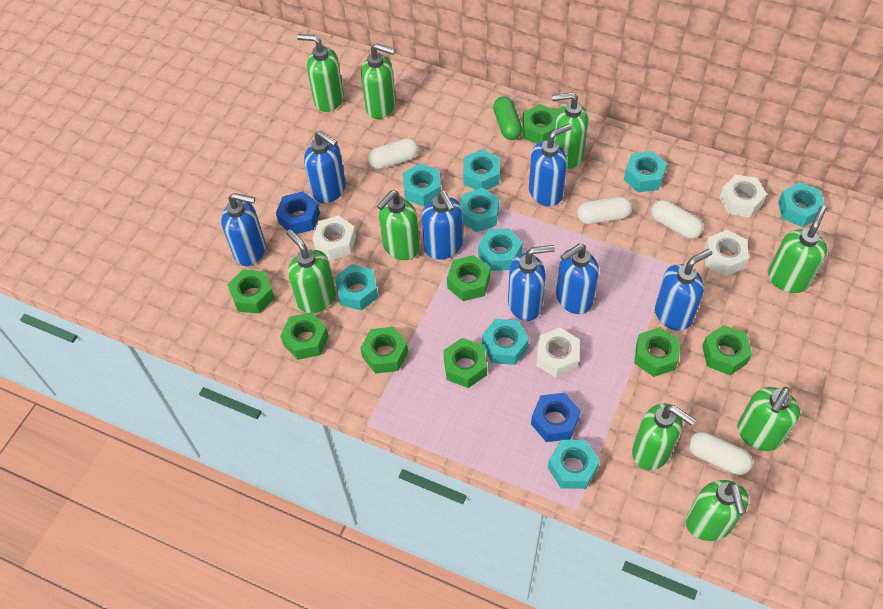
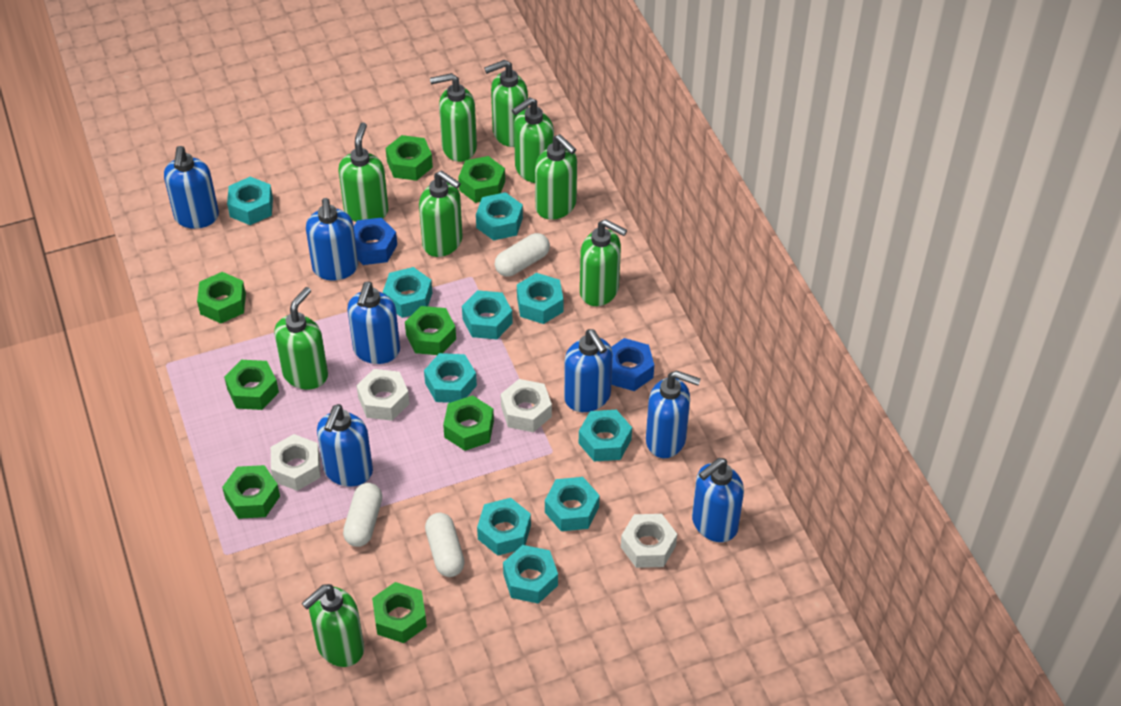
green capsule: 1 -> 0
turquoise nut: 9 -> 10
white capsule: 4 -> 3

